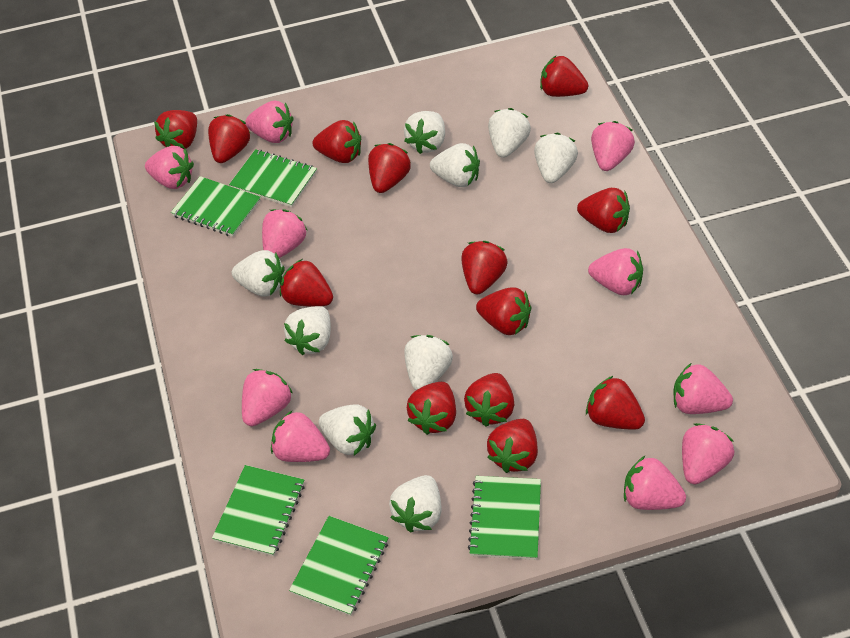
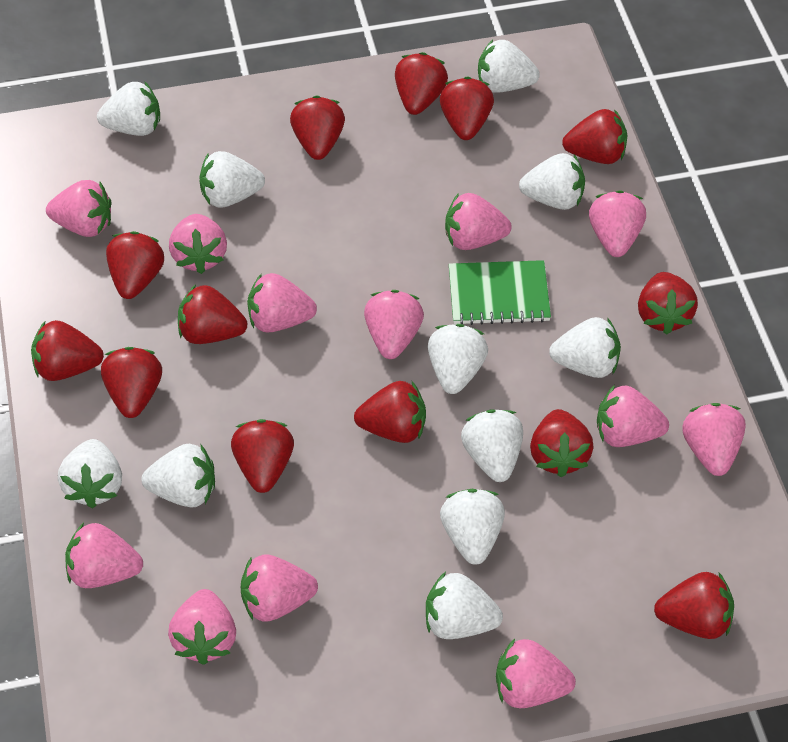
green notebook: 5 -> 1
pink strawberry: 10 -> 12
white strawberry: 9 -> 11

